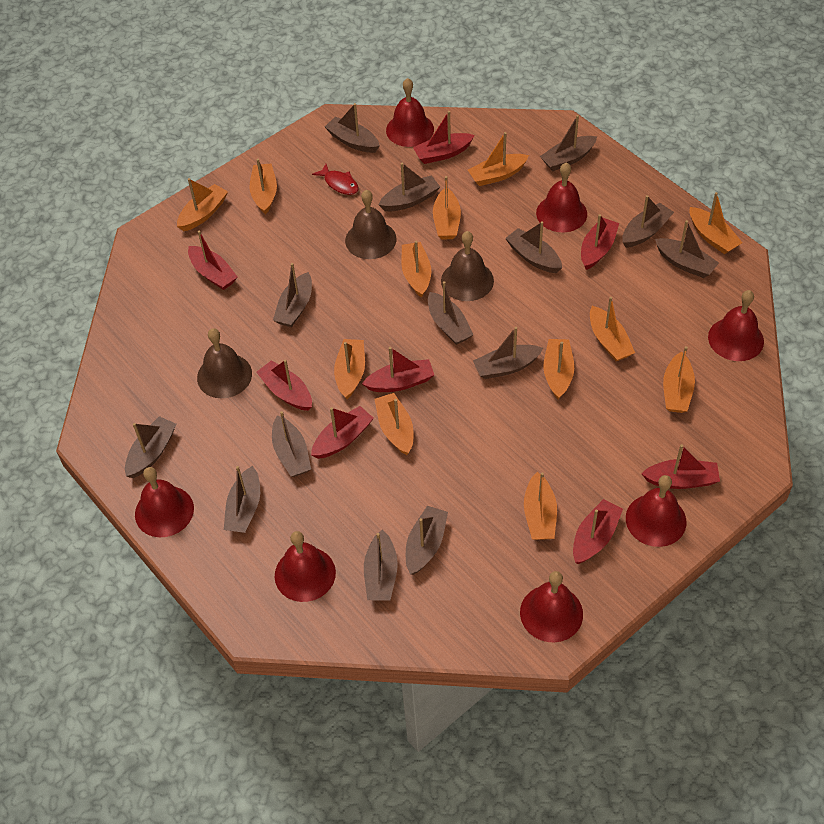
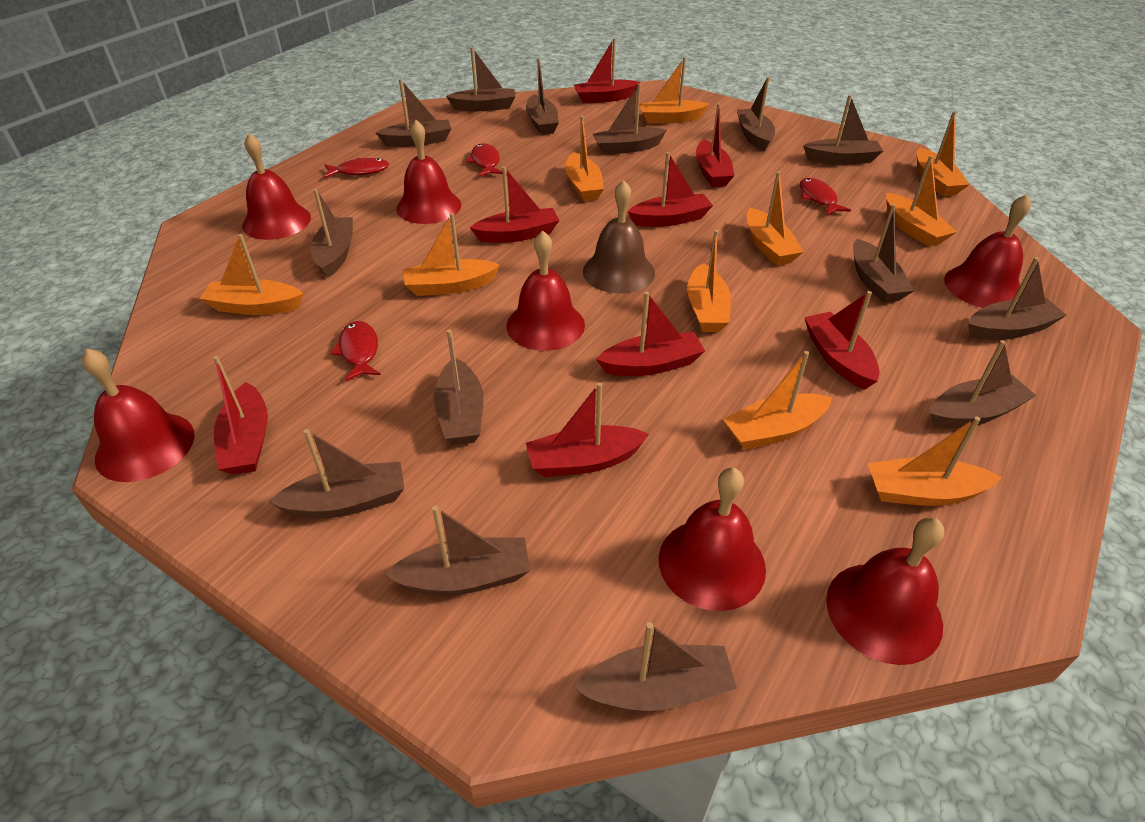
brown bell: 3 -> 1
orange boat: 12 -> 10
red fish: 1 -> 4

